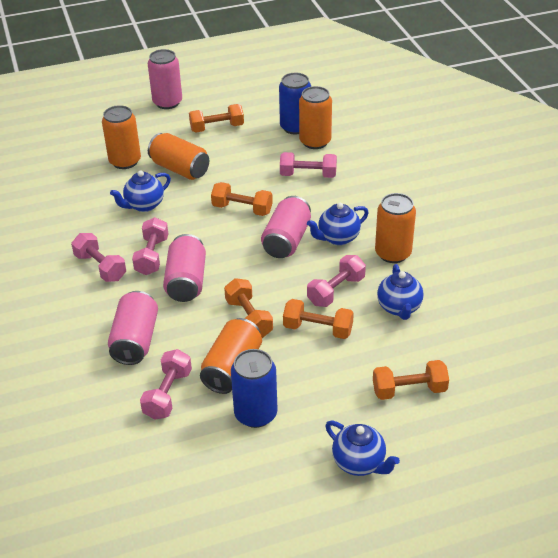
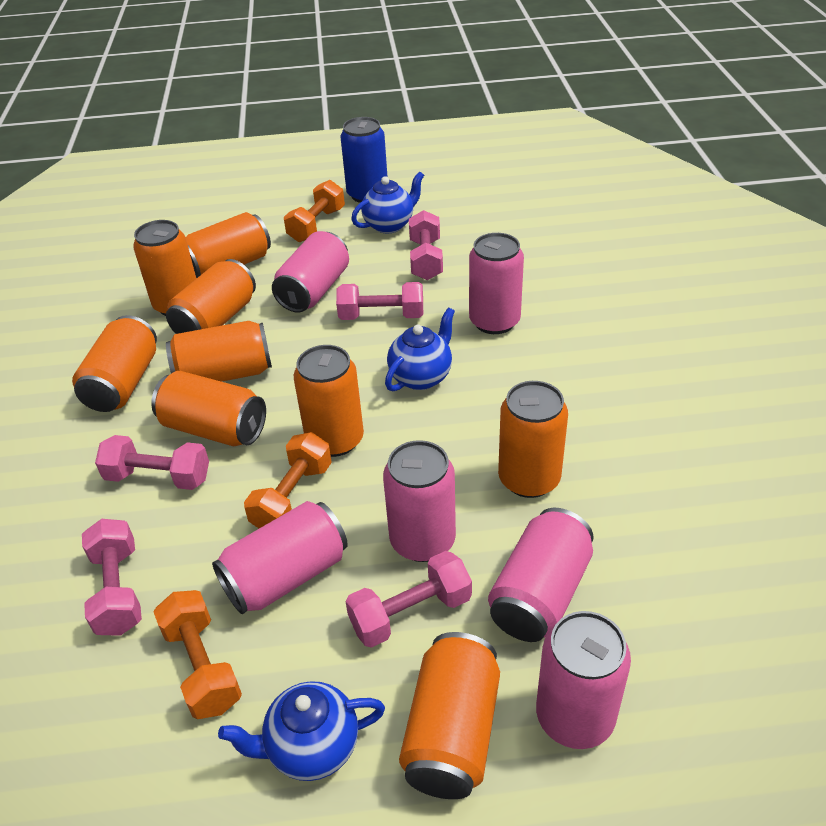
blue can: 2 -> 1
blue teapot: 4 -> 3
orange can: 5 -> 9
orange dumbbell: 5 -> 3
pink can: 4 -> 6

